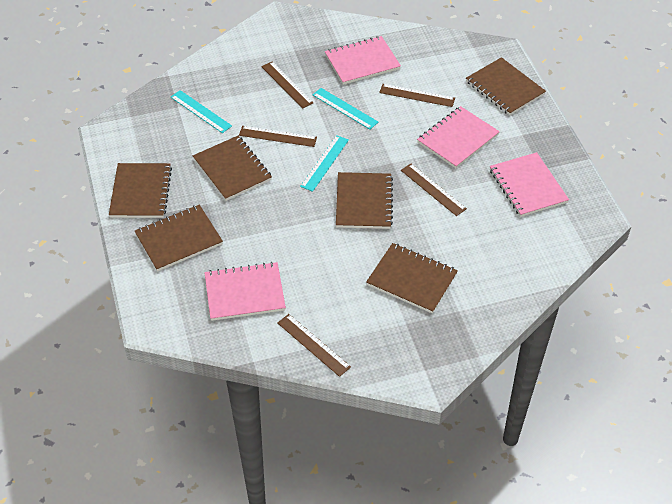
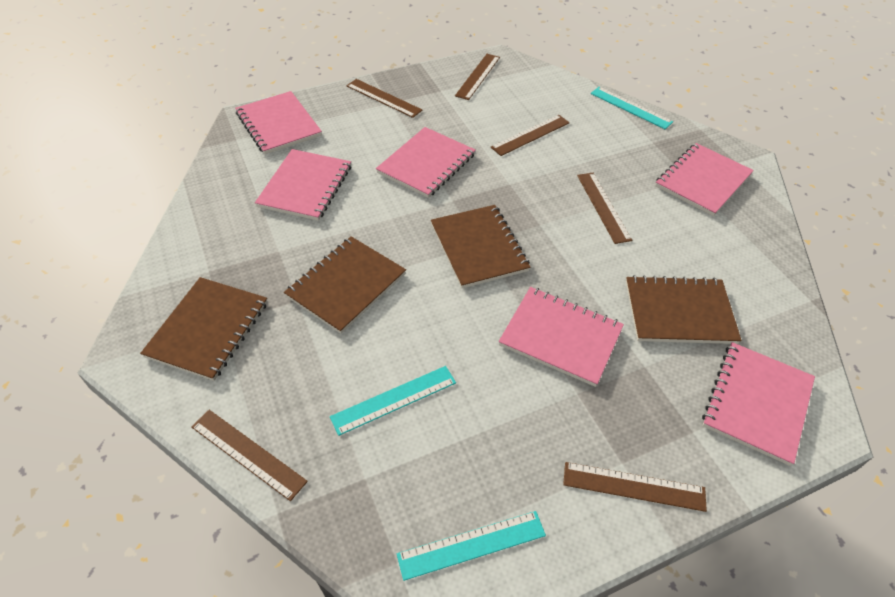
brown notebook: 6 -> 4
brown ruler: 5 -> 6
pink notebook: 4 -> 6

